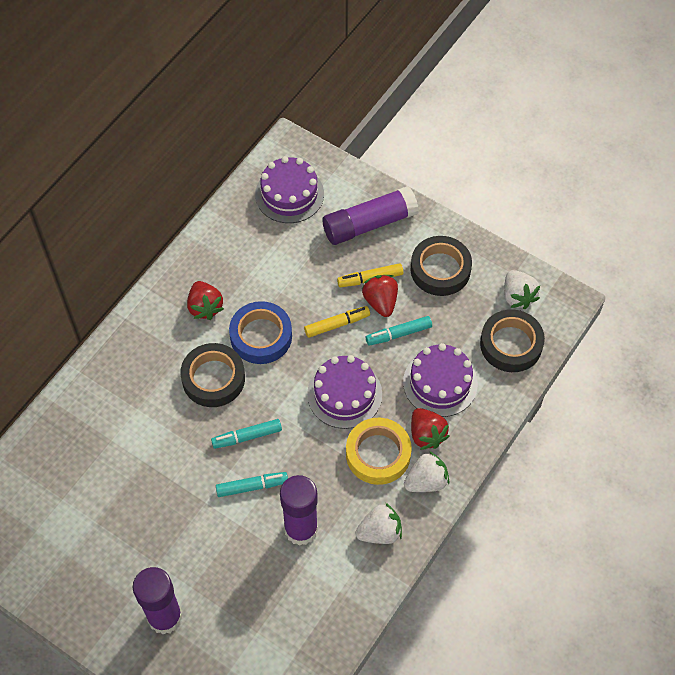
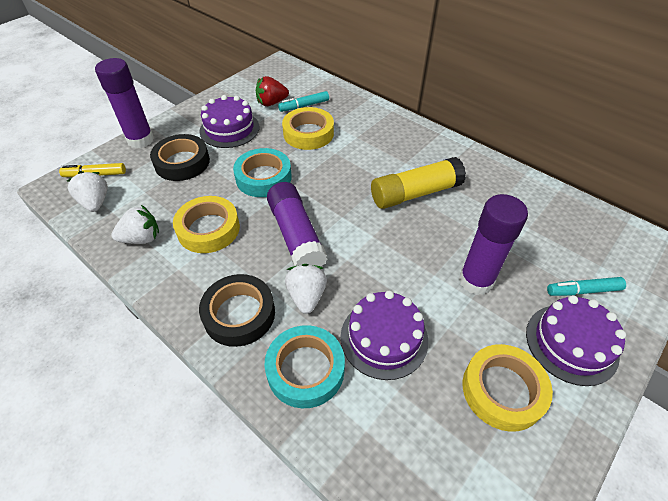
black tape: 3 -> 2
blue tape: 1 -> 0
red strawberry: 3 -> 1
turquoise marker: 3 -> 2
turquoise tape: 0 -> 2
yellow glue stick: 0 -> 1
yellow marker: 2 -> 1
yellow tape: 1 -> 3

